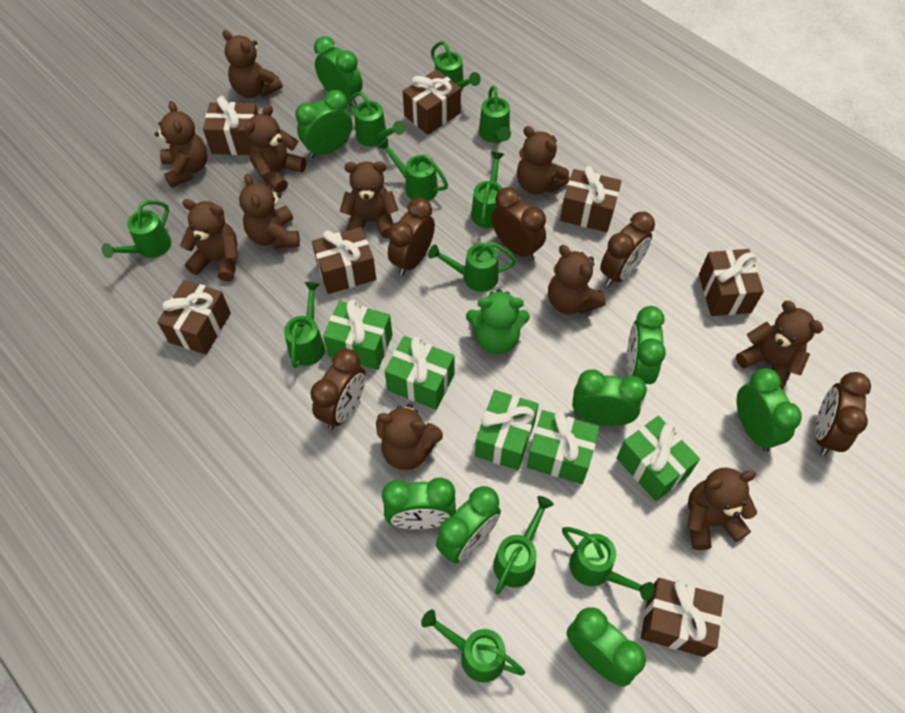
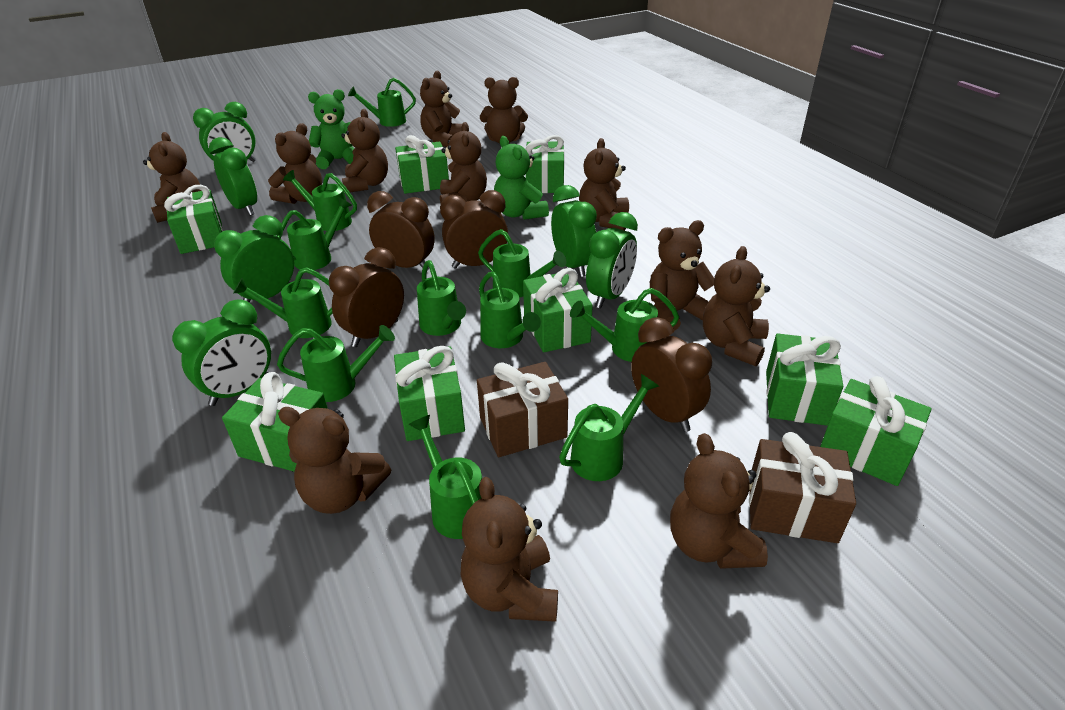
brown clock: 5 -> 4
brown gift: 7 -> 2
brown teddy bear: 11 -> 12
green clock: 8 -> 6
green gift: 5 -> 8
green teddy bear: 1 -> 2

